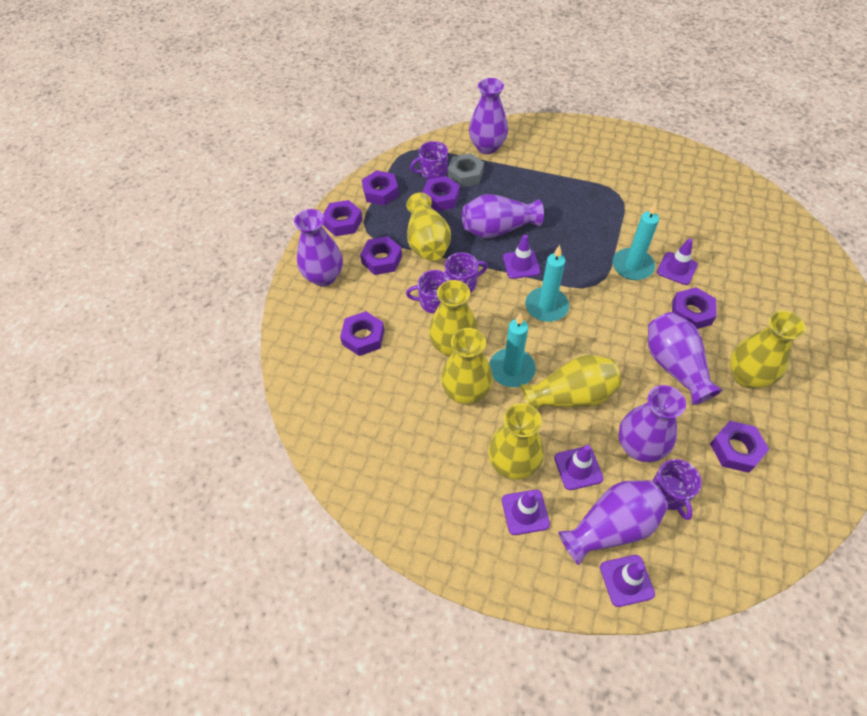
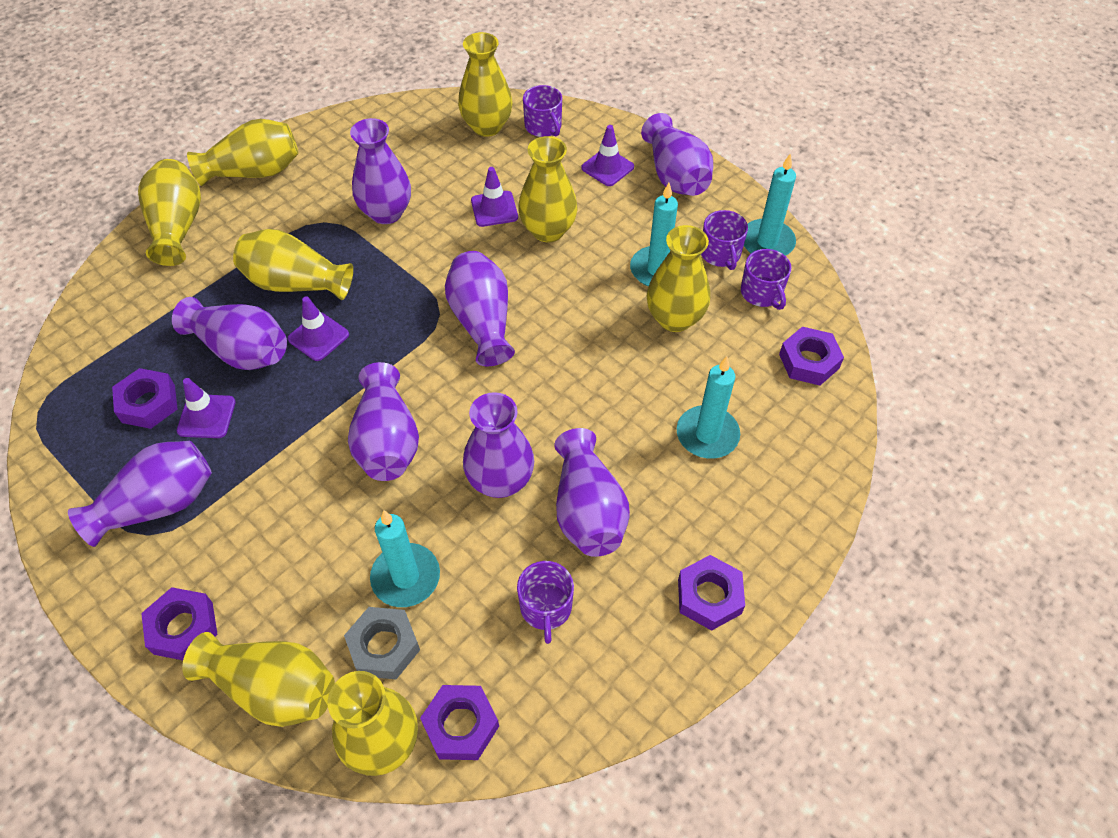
purple nut: 7 -> 5
purple traffic cone: 5 -> 4
purple vase: 6 -> 8
turquoise candle: 3 -> 4
yellow vase: 6 -> 8

